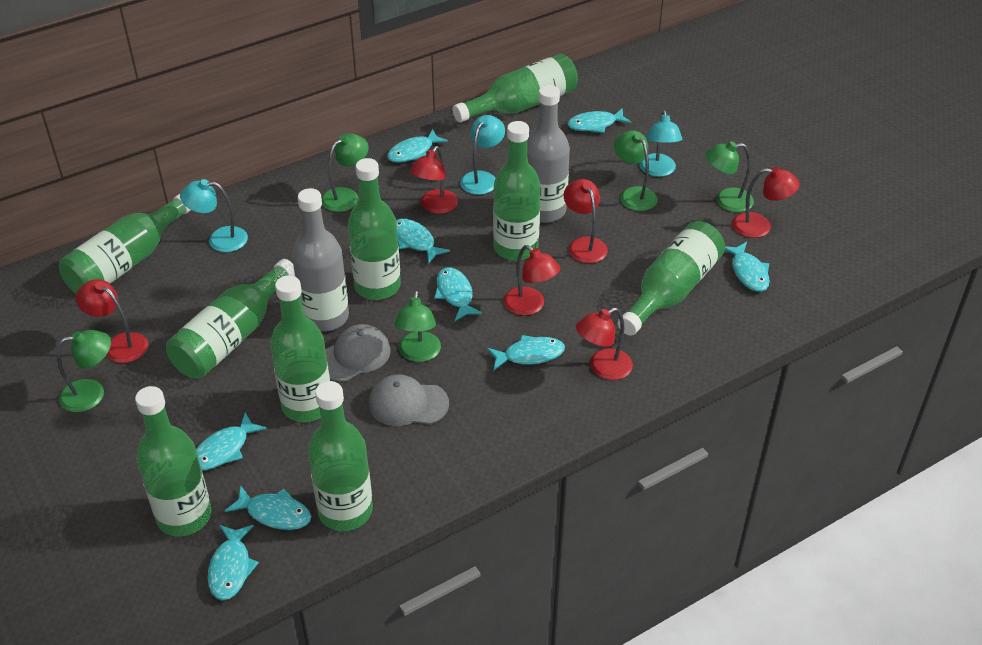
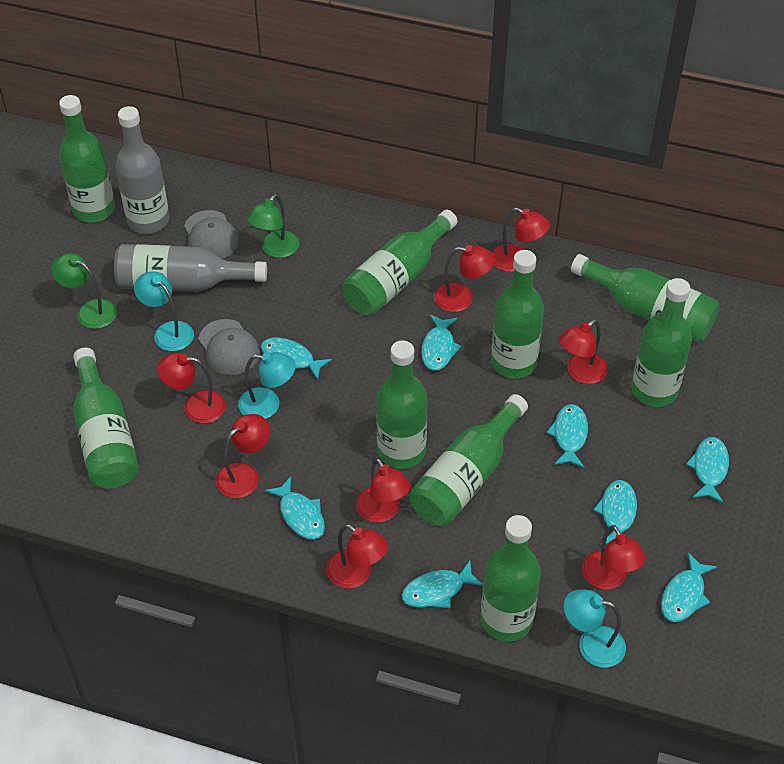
green lamp: 5 -> 2
red lamp: 6 -> 8
turquoise fish: 9 -> 8

